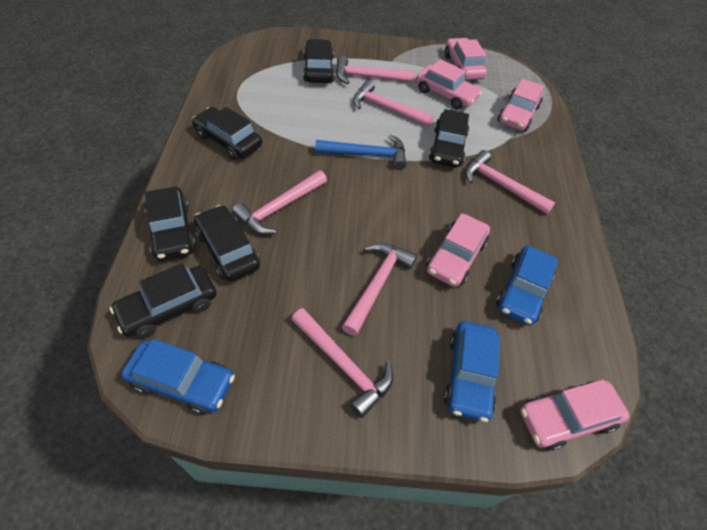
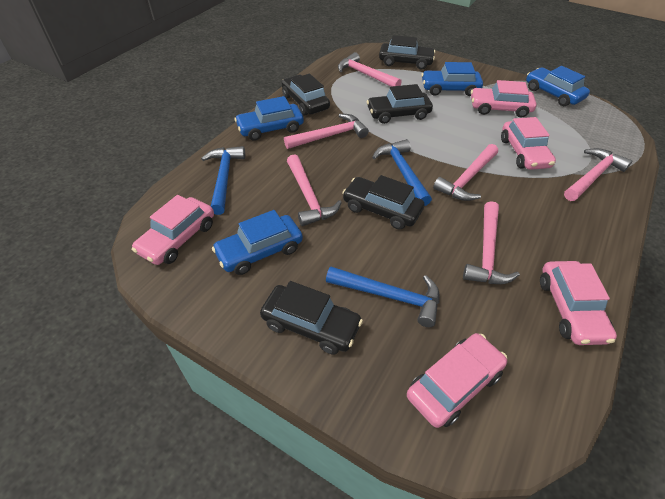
black car: 6 -> 5
blue car: 3 -> 4
blue hammer: 1 -> 3

